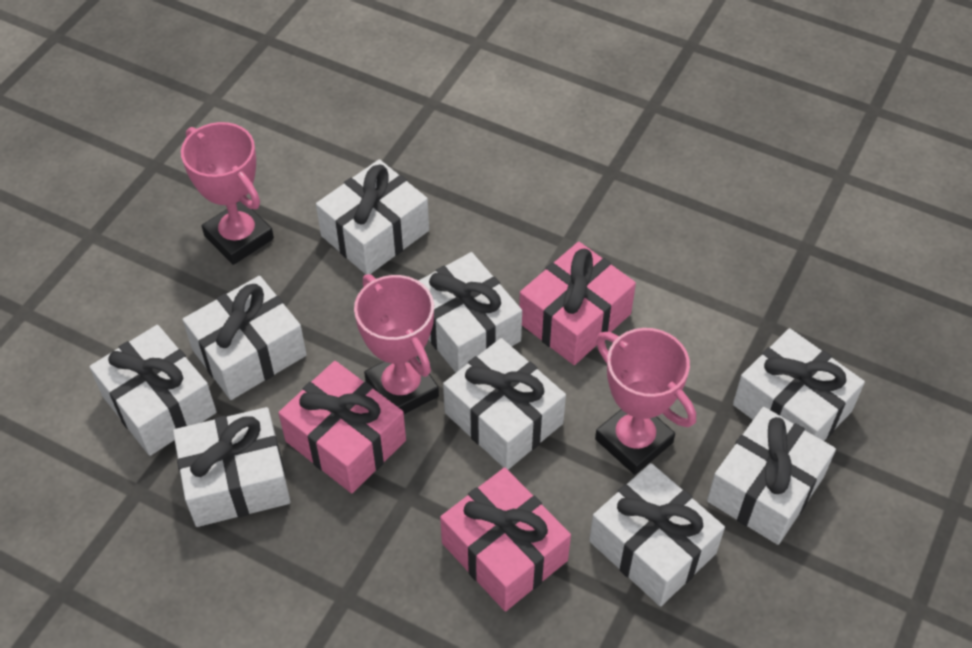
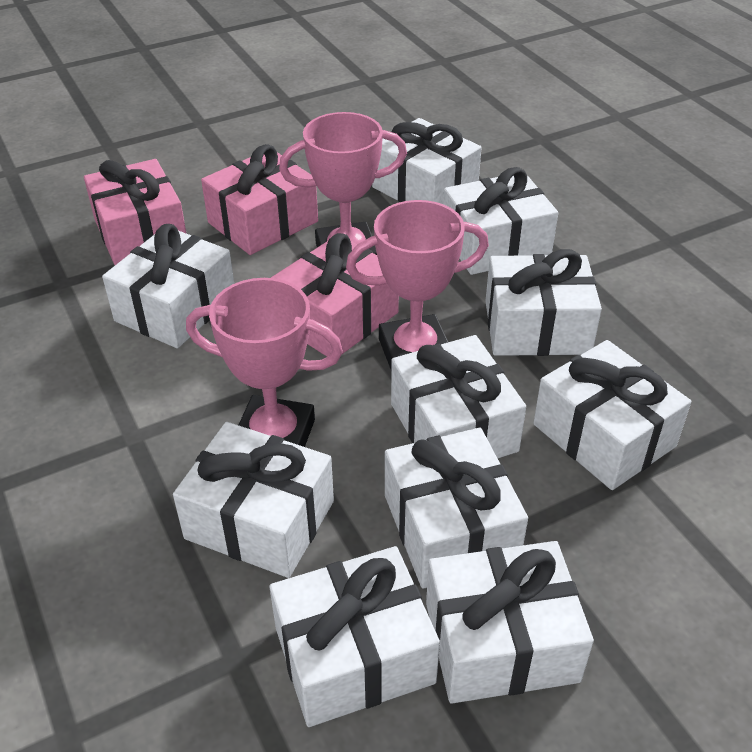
white gift: 9 -> 10

